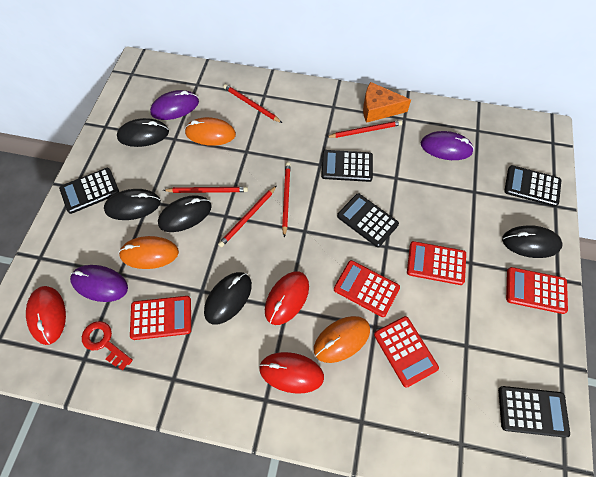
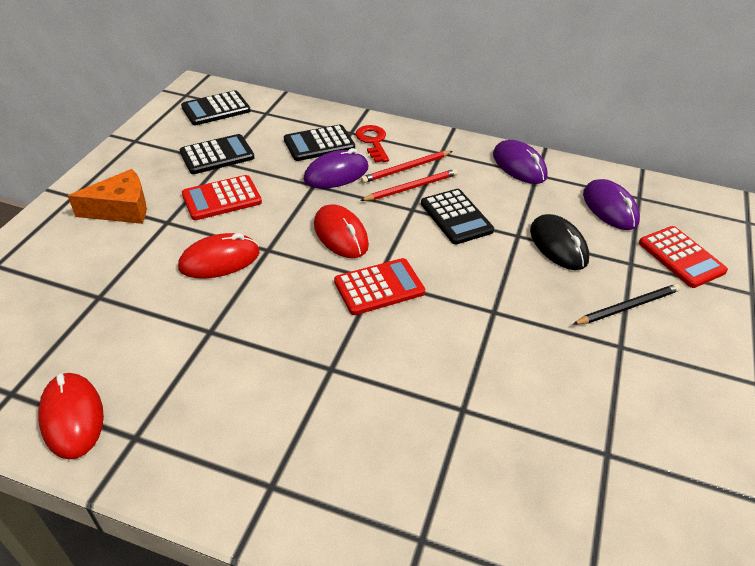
black calculator: 5 -> 4
black mouse: 5 -> 1
black pencil: 0 -> 1
orange mouse: 3 -> 0
red calculator: 5 -> 3
red pencil: 5 -> 2

